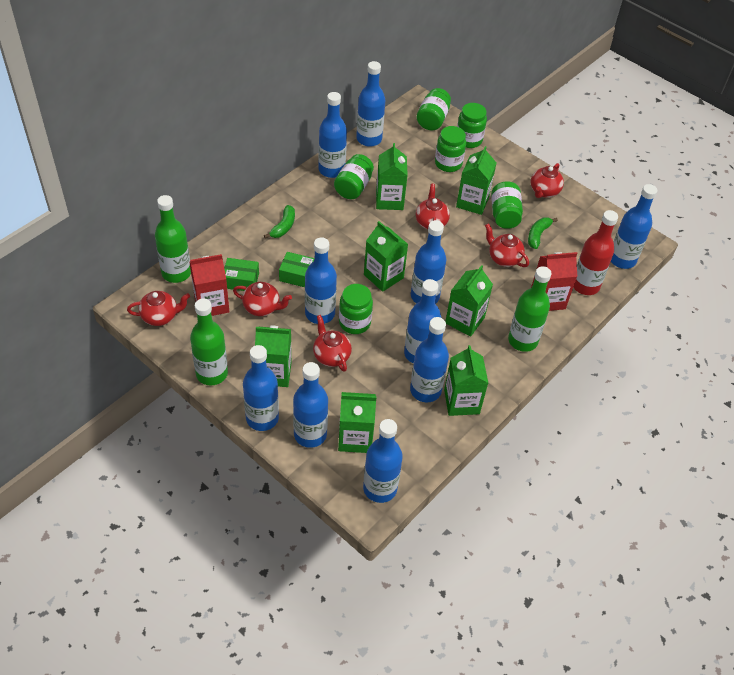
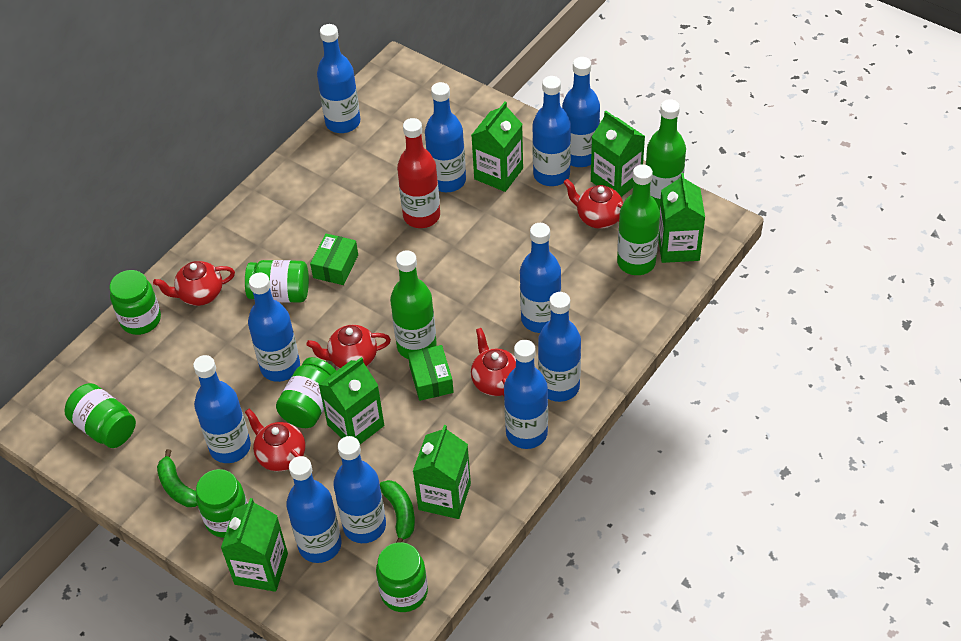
blue bottle: 10 -> 11
green carton: 7 -> 6
red carton: 2 -> 0
red teapot: 6 -> 5

